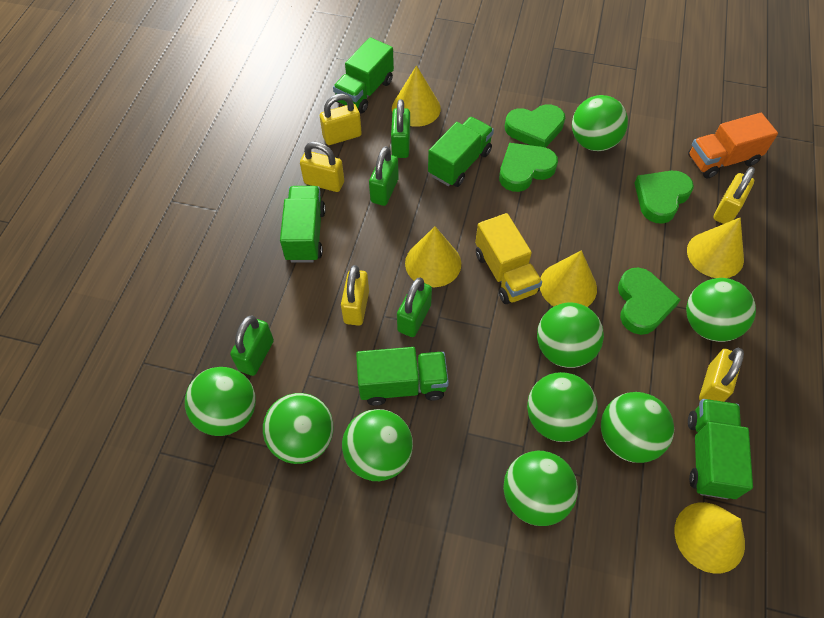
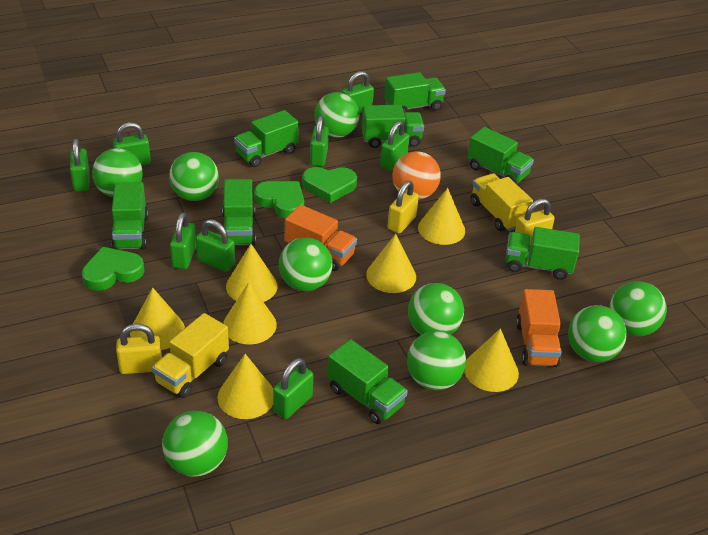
green heart: 4 -> 3
green padlock: 4 -> 8
green truck: 5 -> 8
orange ball: 0 -> 1
orange truck: 1 -> 2
yellow cone: 5 -> 7
yellow padlock: 5 -> 3
yellow truck: 1 -> 2

